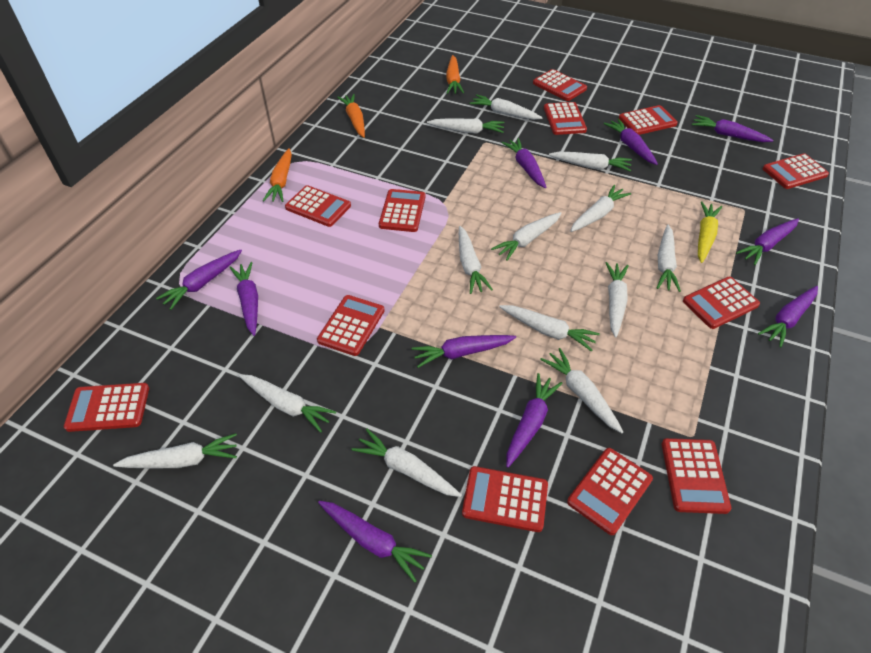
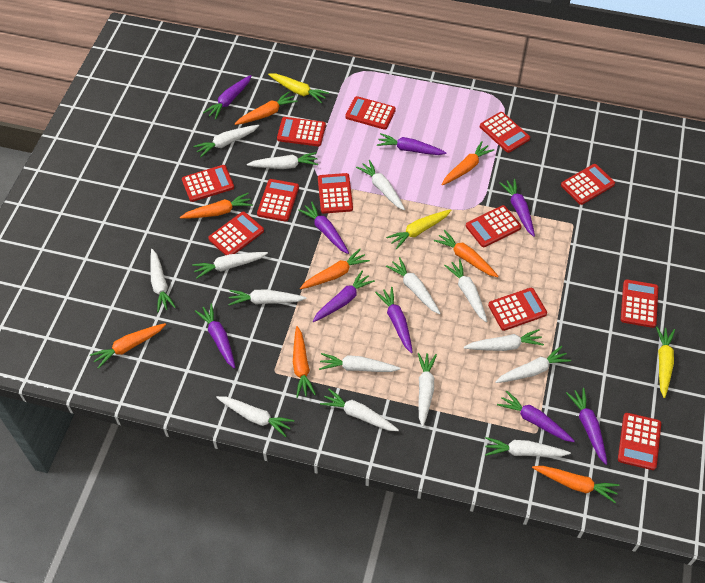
orange carrot: 3 -> 8
purple carrot: 10 -> 9
white carrot: 13 -> 15
yellow carrot: 1 -> 3

